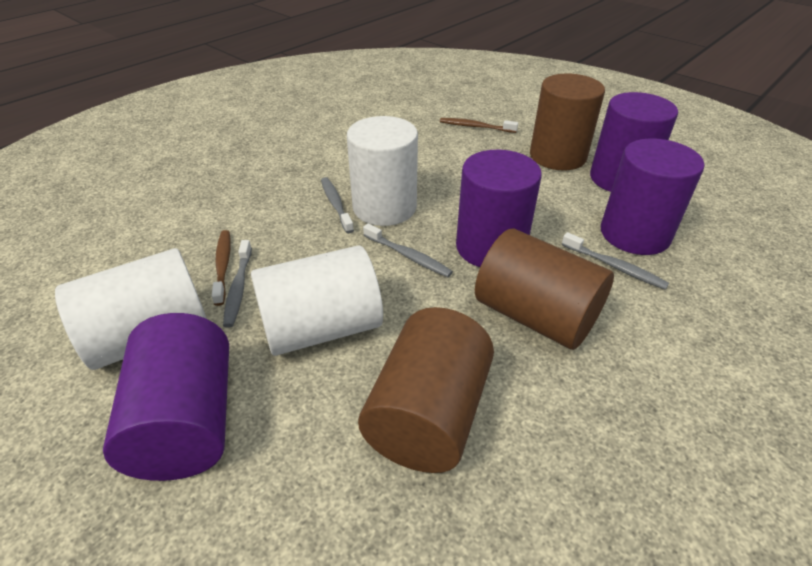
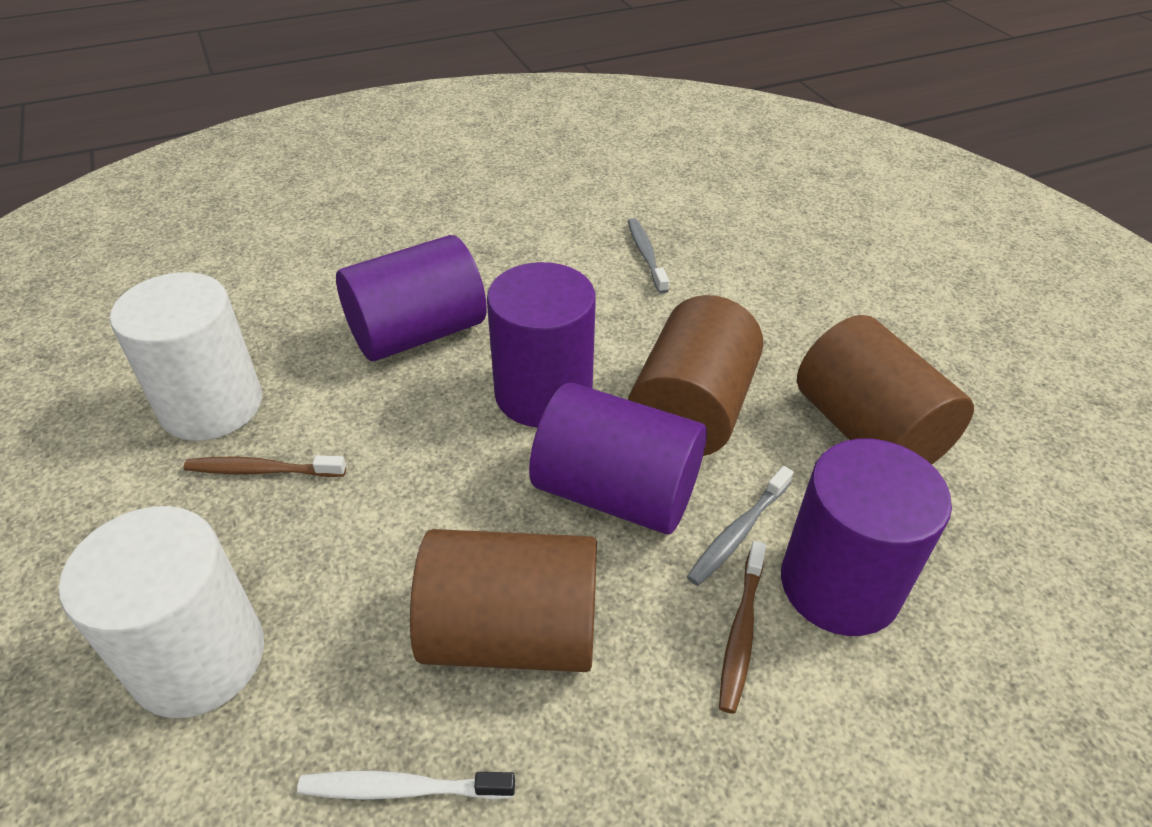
grey toothbrush: 4 -> 2
white cylinder: 3 -> 2
white toothbrush: 0 -> 1

